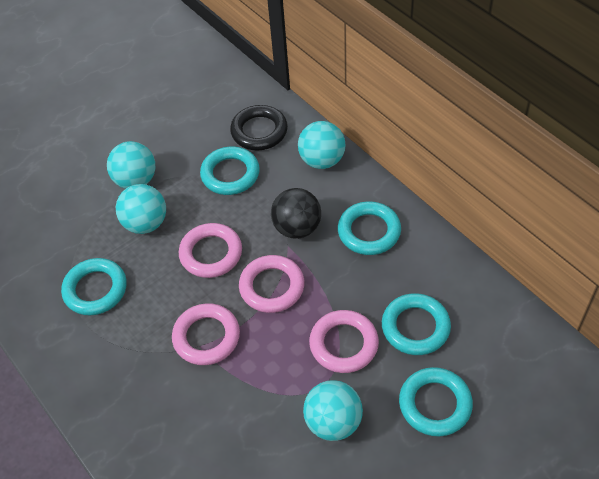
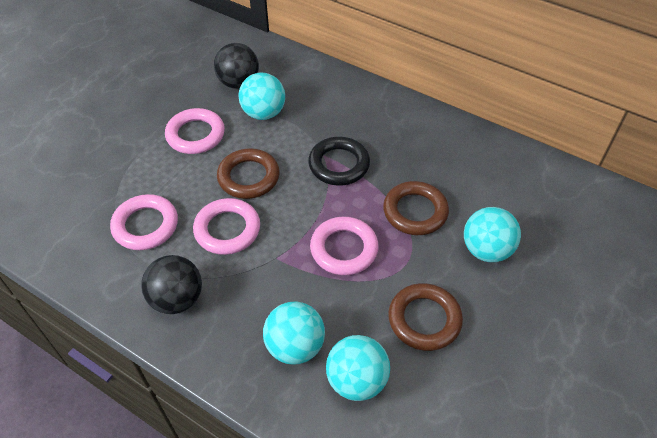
black ball: 1 -> 2
brown ring: 0 -> 3
turquoise ring: 5 -> 0

